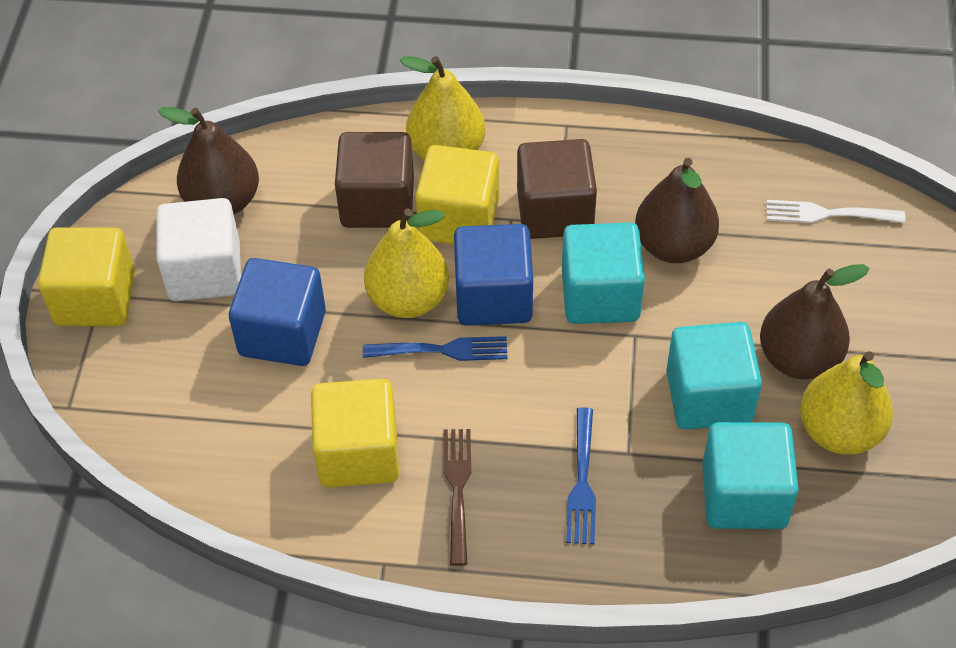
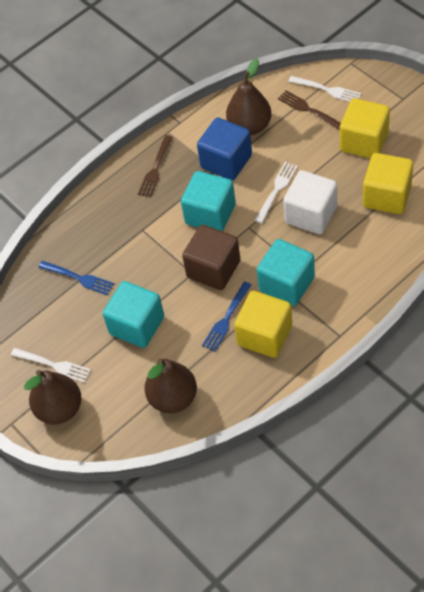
blue cube: 2 -> 1
brown cube: 2 -> 1
brown fork: 1 -> 2
white fork: 1 -> 3
yellow pear: 3 -> 0

